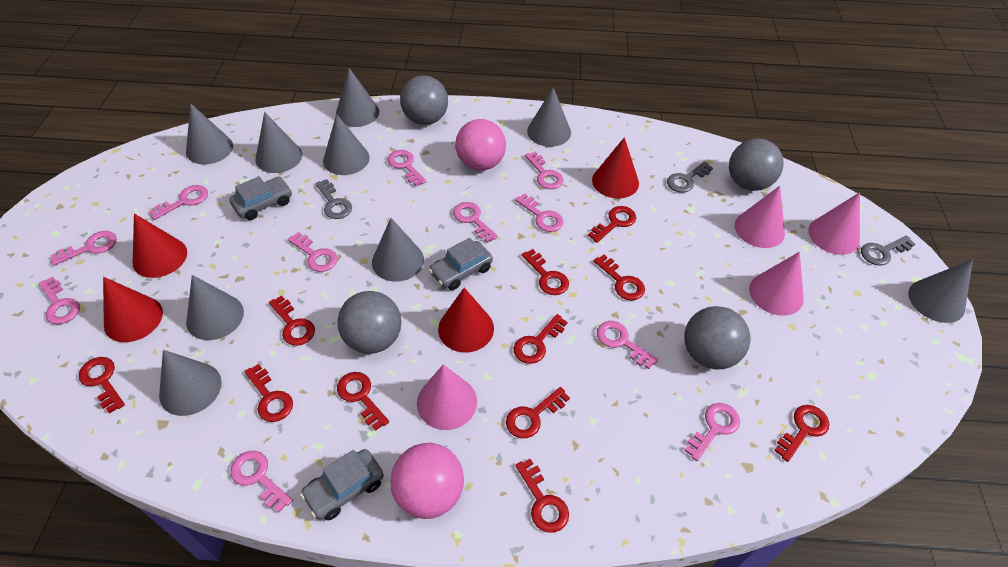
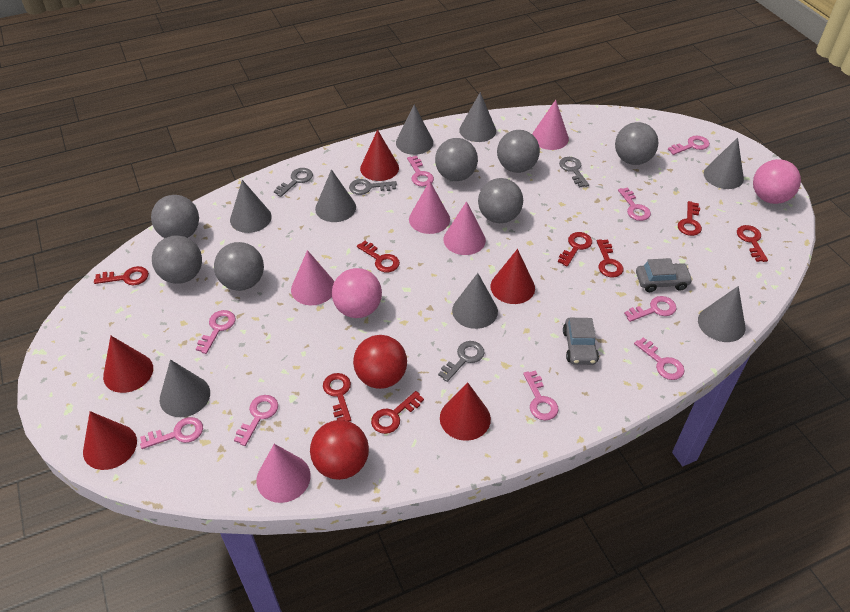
grey ball: 4 -> 7
grey car: 3 -> 2
grey cone: 9 -> 8
grey key: 3 -> 4
pink cone: 4 -> 5
pink key: 11 -> 9
red ball: 0 -> 2
red cone: 4 -> 5
red key: 11 -> 8

